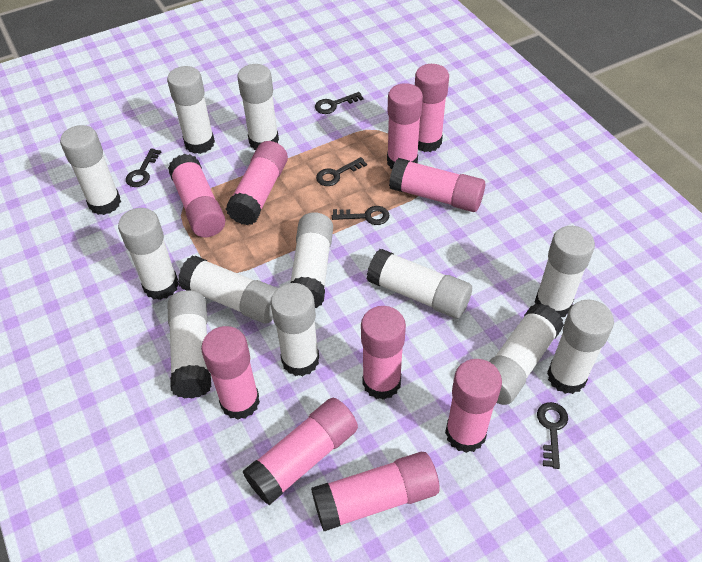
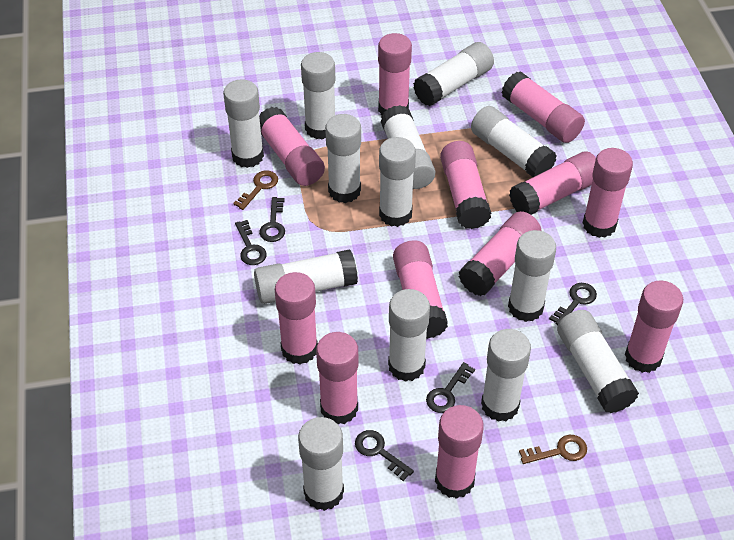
brown key: 0 -> 2
pink glue stick: 10 -> 12
white glue stick: 12 -> 13

